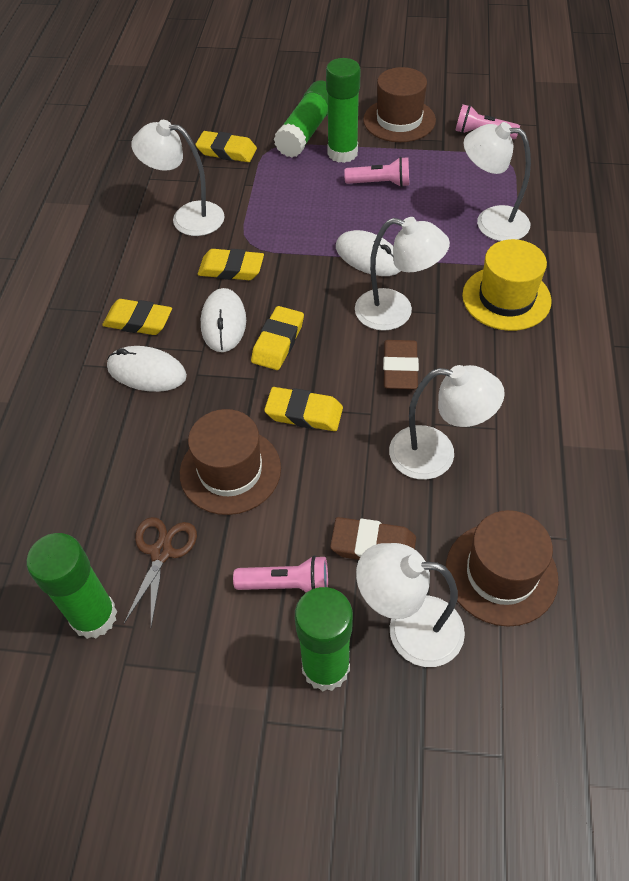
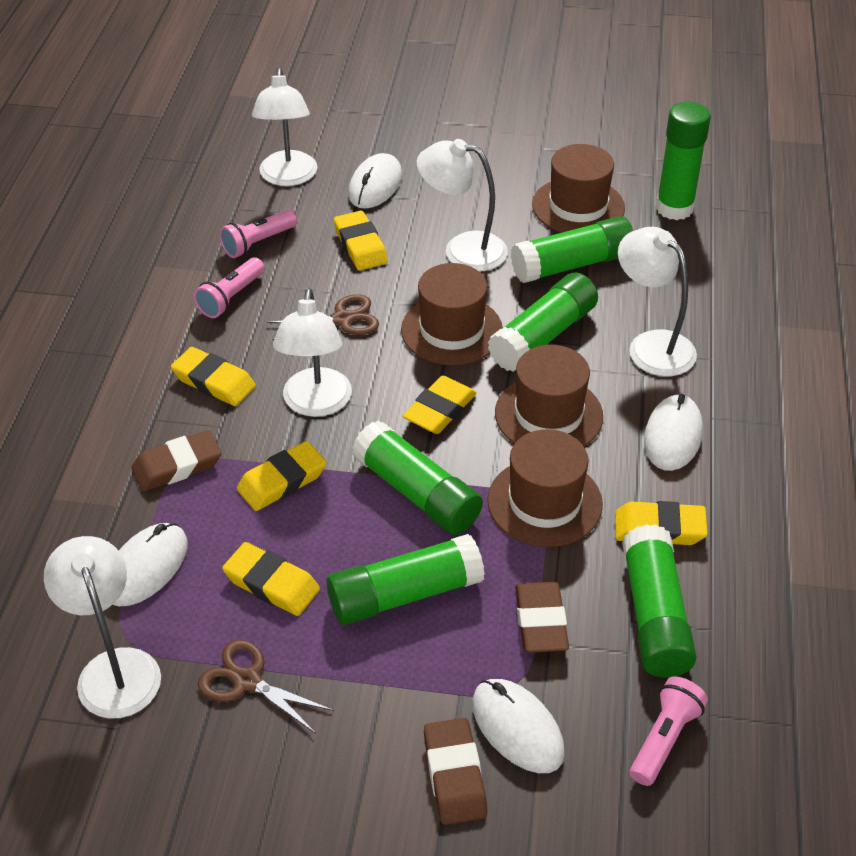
brown eraser: 2 -> 3
brown hat: 3 -> 4
brown scissors: 1 -> 2
green glue stick: 4 -> 6
white mouse: 3 -> 4
yellow eraser: 5 -> 6
yellow hat: 1 -> 0

